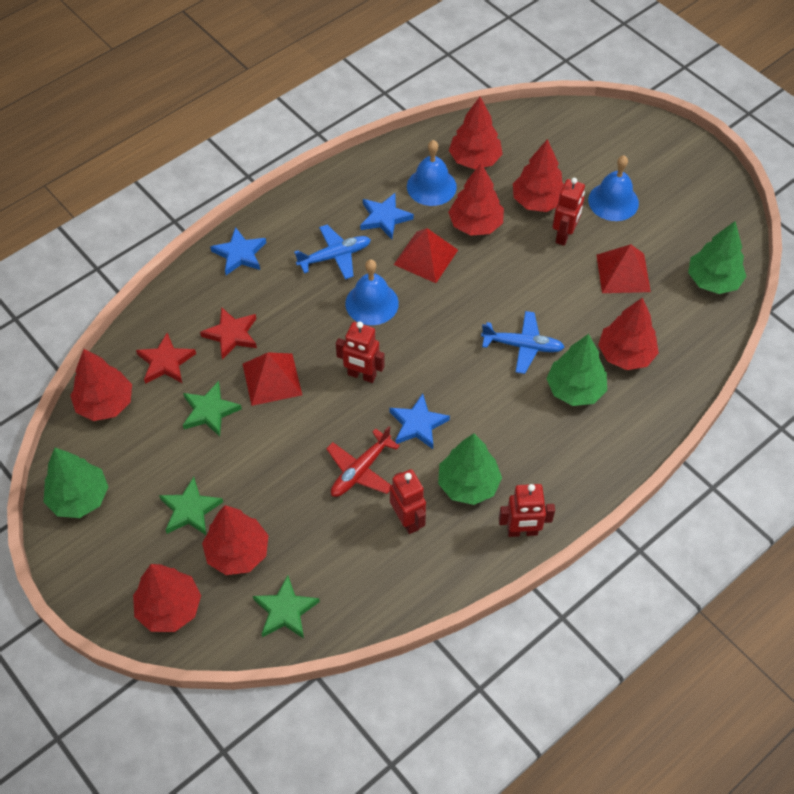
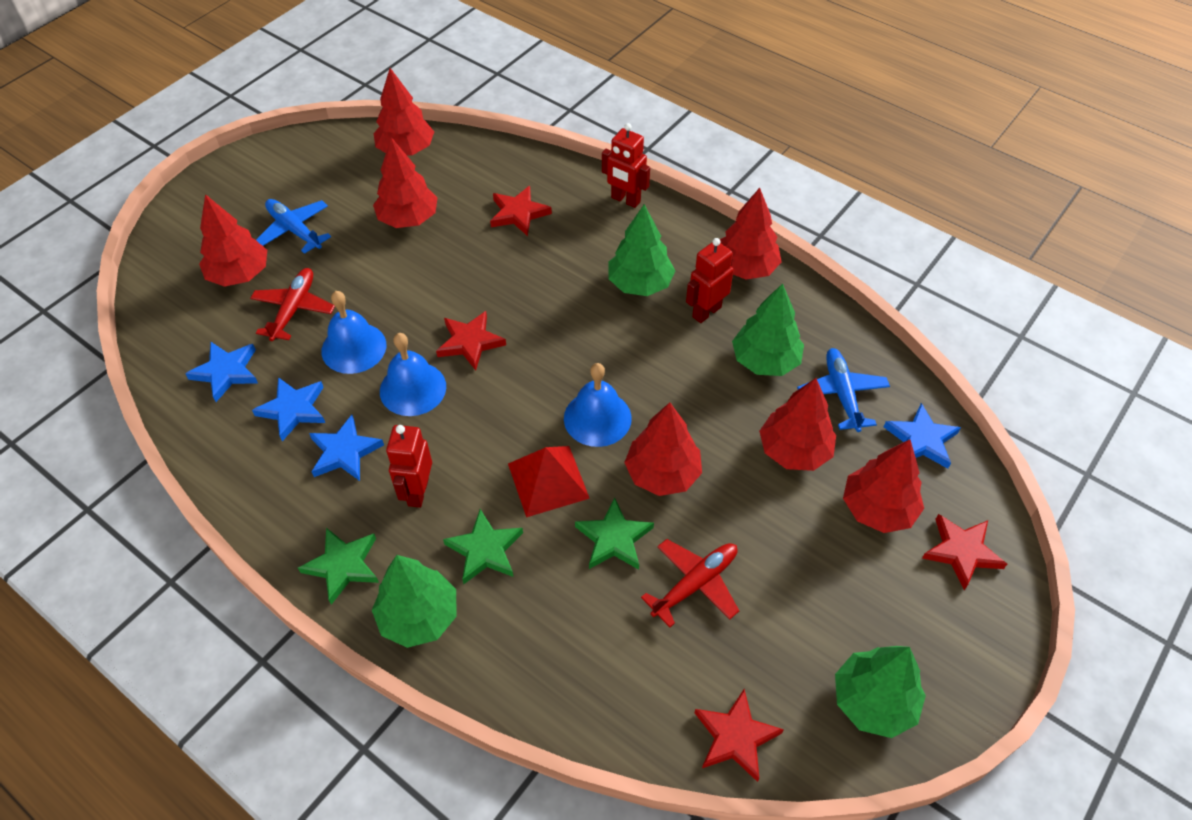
blue star: 3 -> 4
red plane: 1 -> 2
red pyramid: 3 -> 1
red robot: 4 -> 3
red star: 2 -> 4

